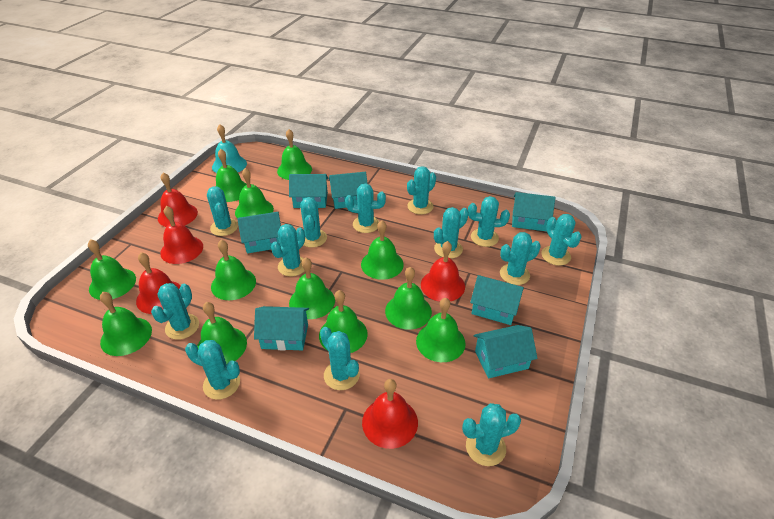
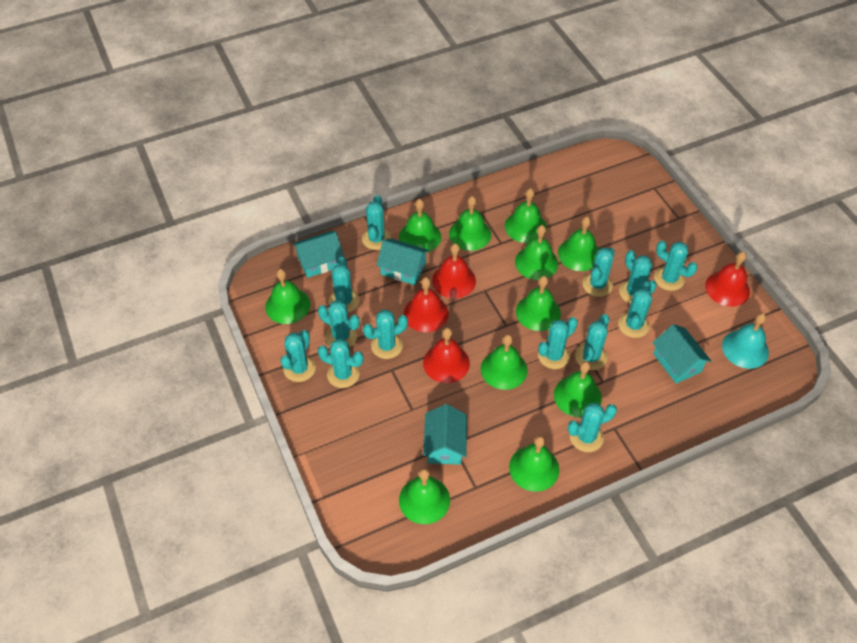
green bell: 12 -> 11
red bell: 5 -> 4
turquoise house: 7 -> 4

